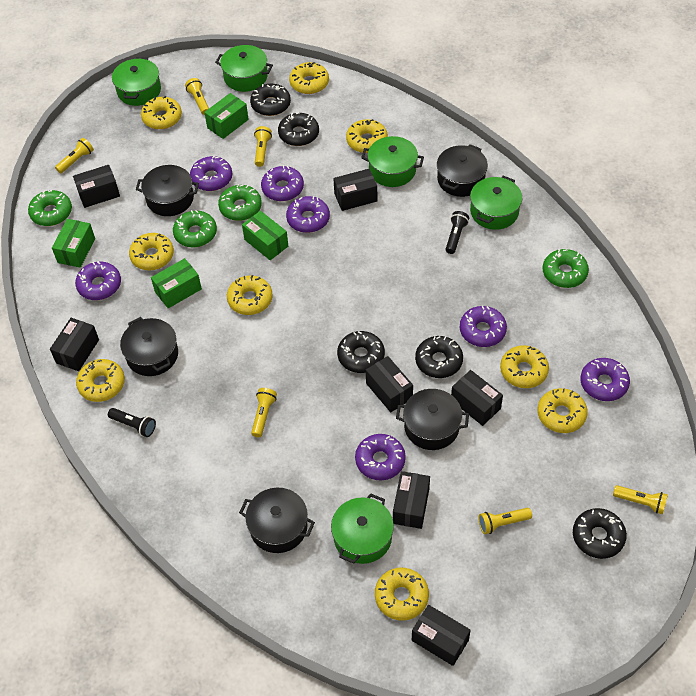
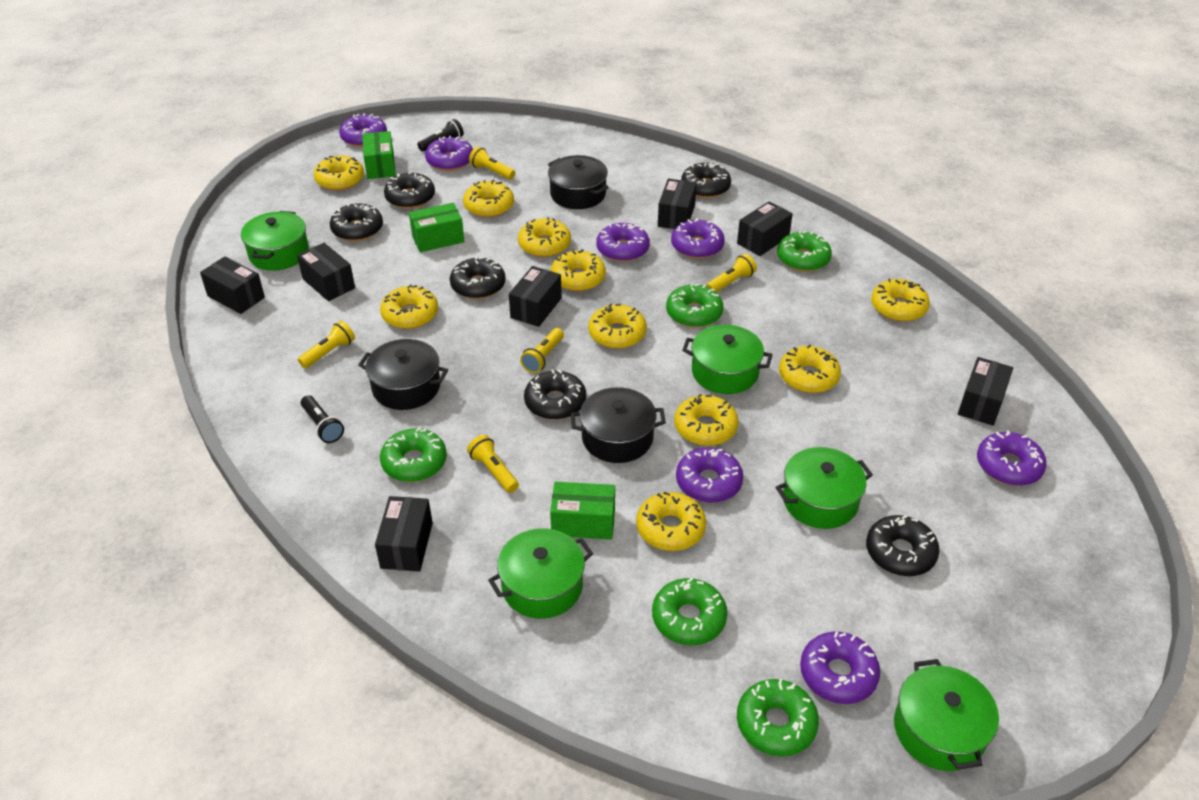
black donut: 5 -> 6
black pot: 5 -> 3
green box: 4 -> 3
green donut: 4 -> 5
yellow donut: 9 -> 10
yellow flashlight: 6 -> 5

